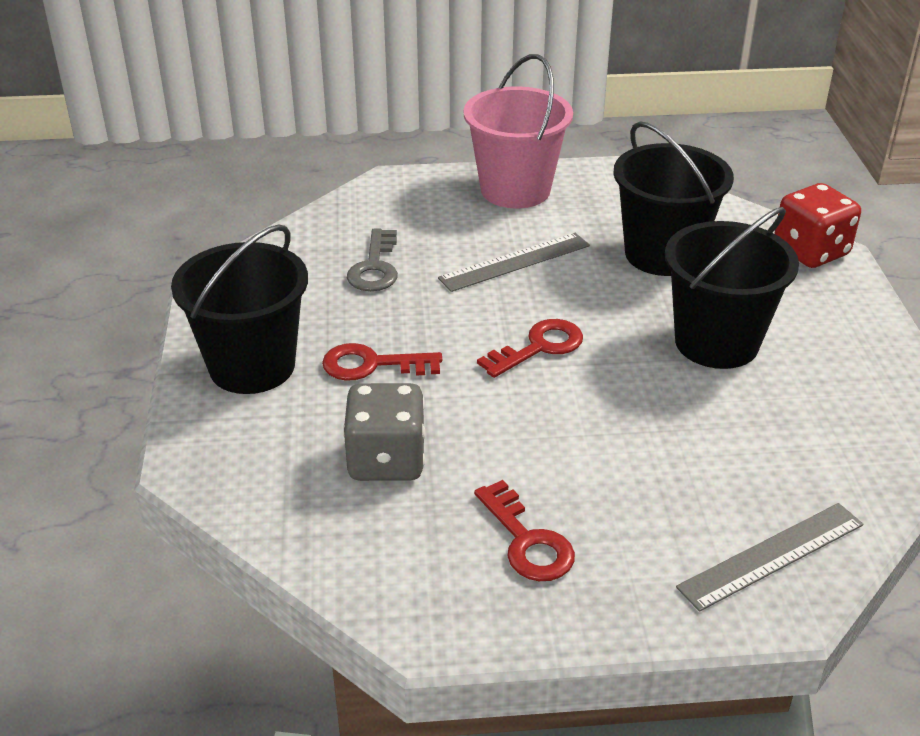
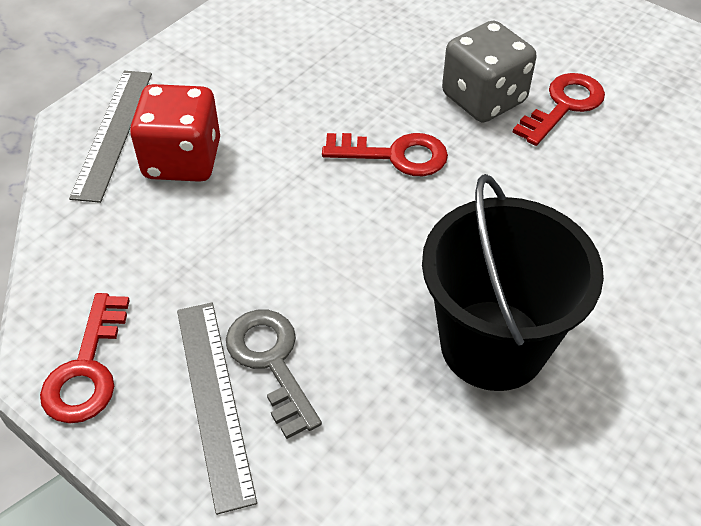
black bucket: 3 -> 1
pink bucket: 1 -> 0

